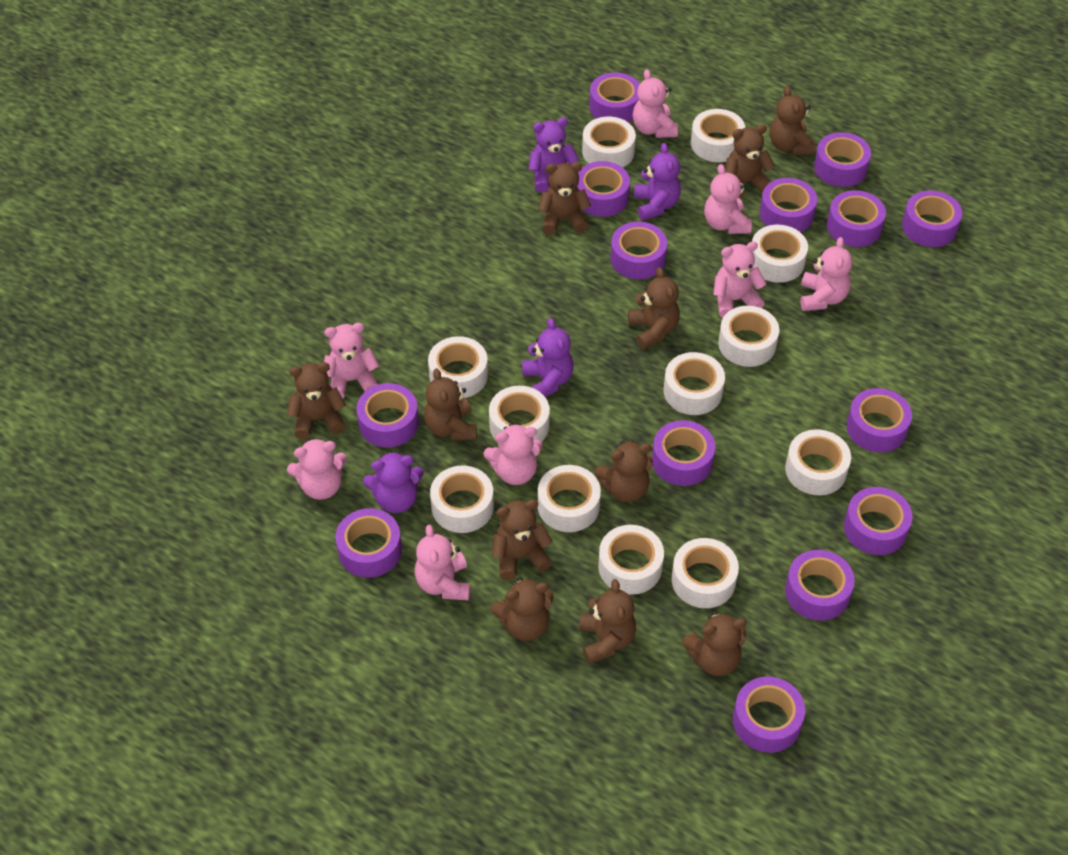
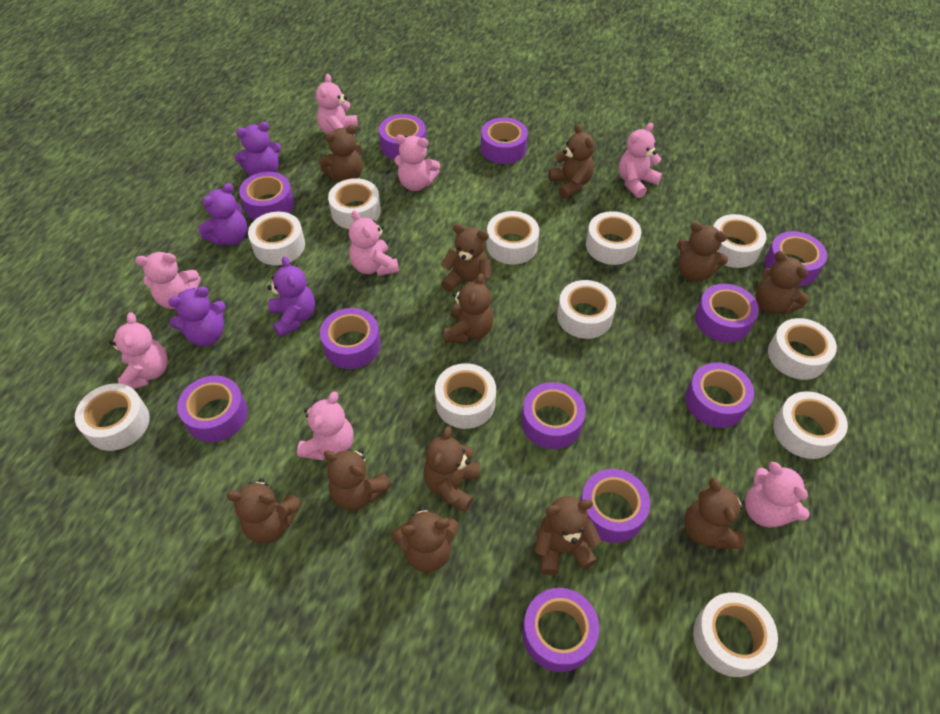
brown teddy bear: 11 -> 12
purple tape: 14 -> 11
white tape: 12 -> 11

